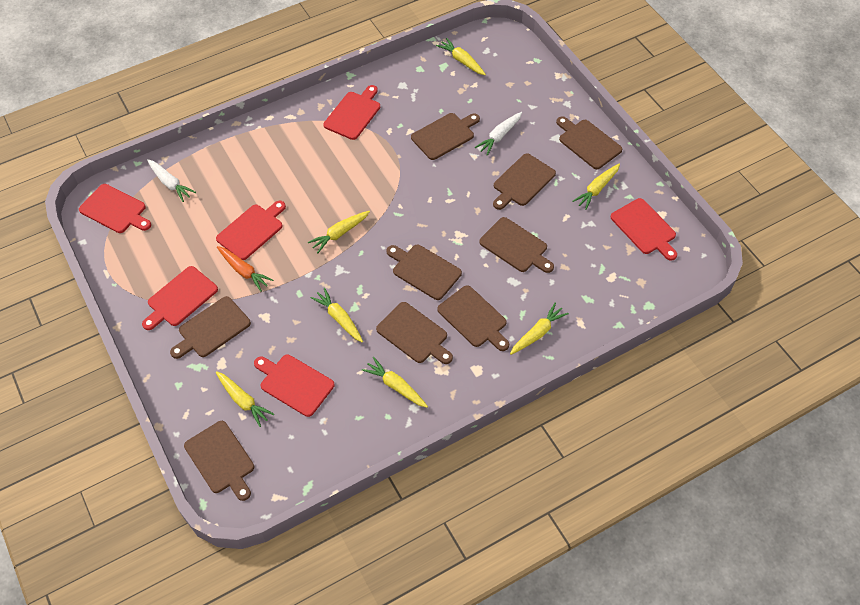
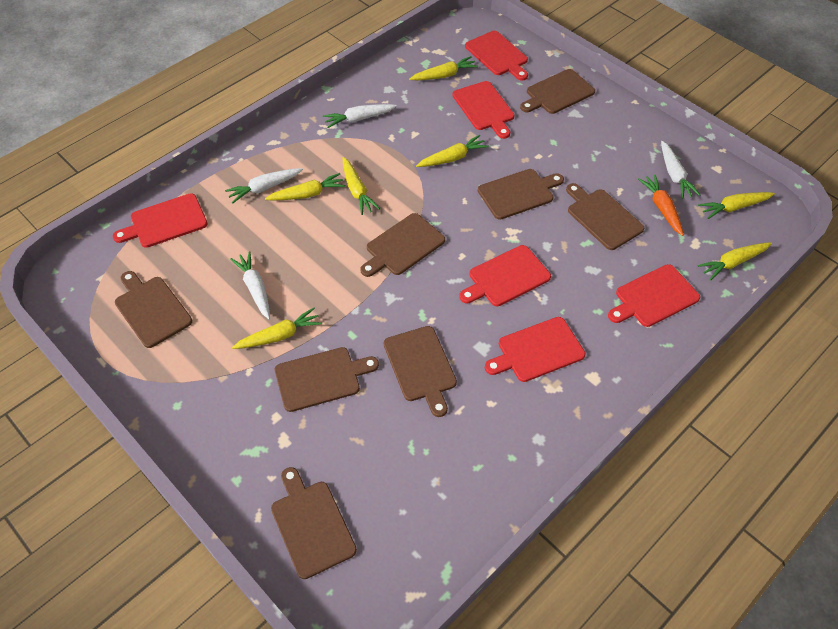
brown cutting board: 9 -> 8
white carrot: 2 -> 4

